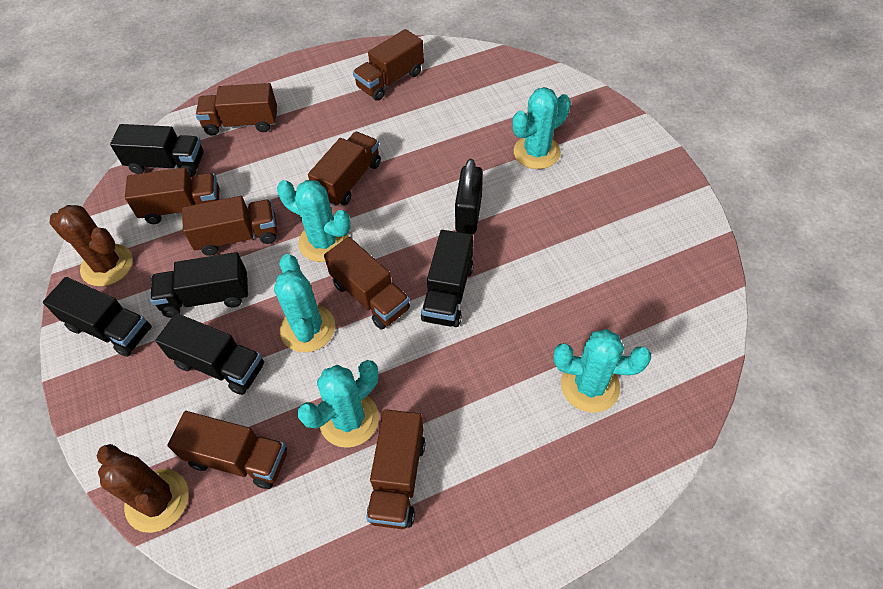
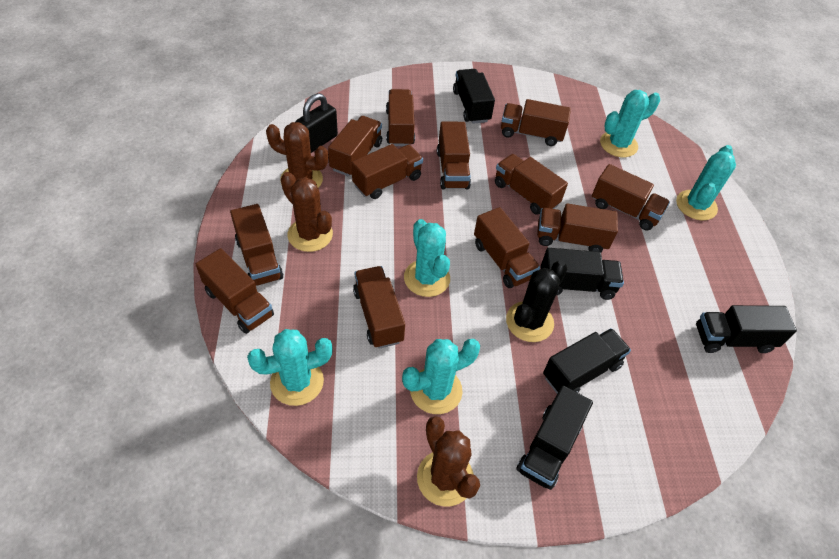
black cactus: 0 -> 1
brown cactus: 2 -> 3
brown truck: 8 -> 12

